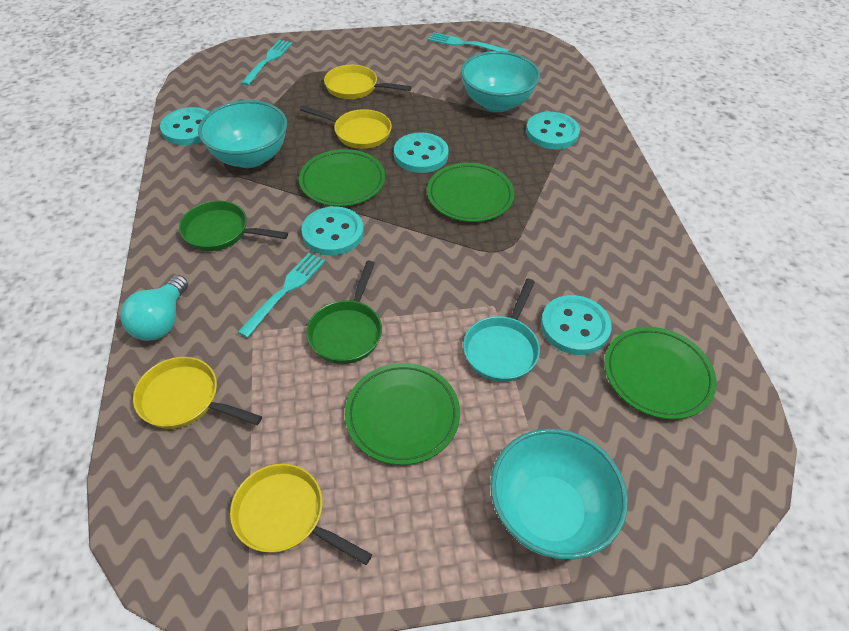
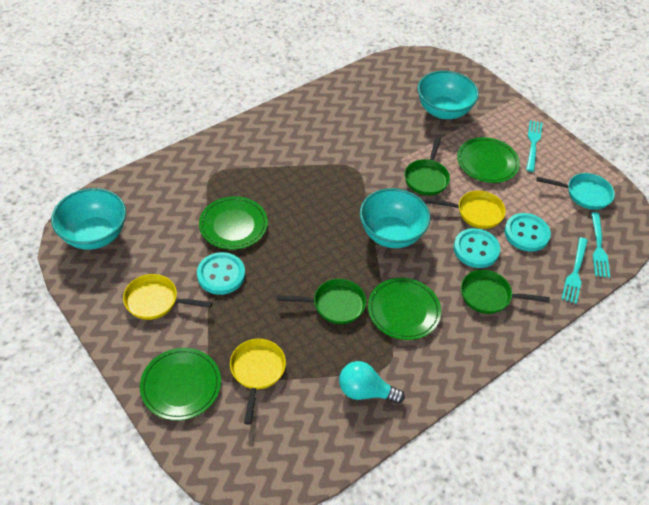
green pan: 2 -> 3
turquoise button: 5 -> 3
yellow pan: 4 -> 3

